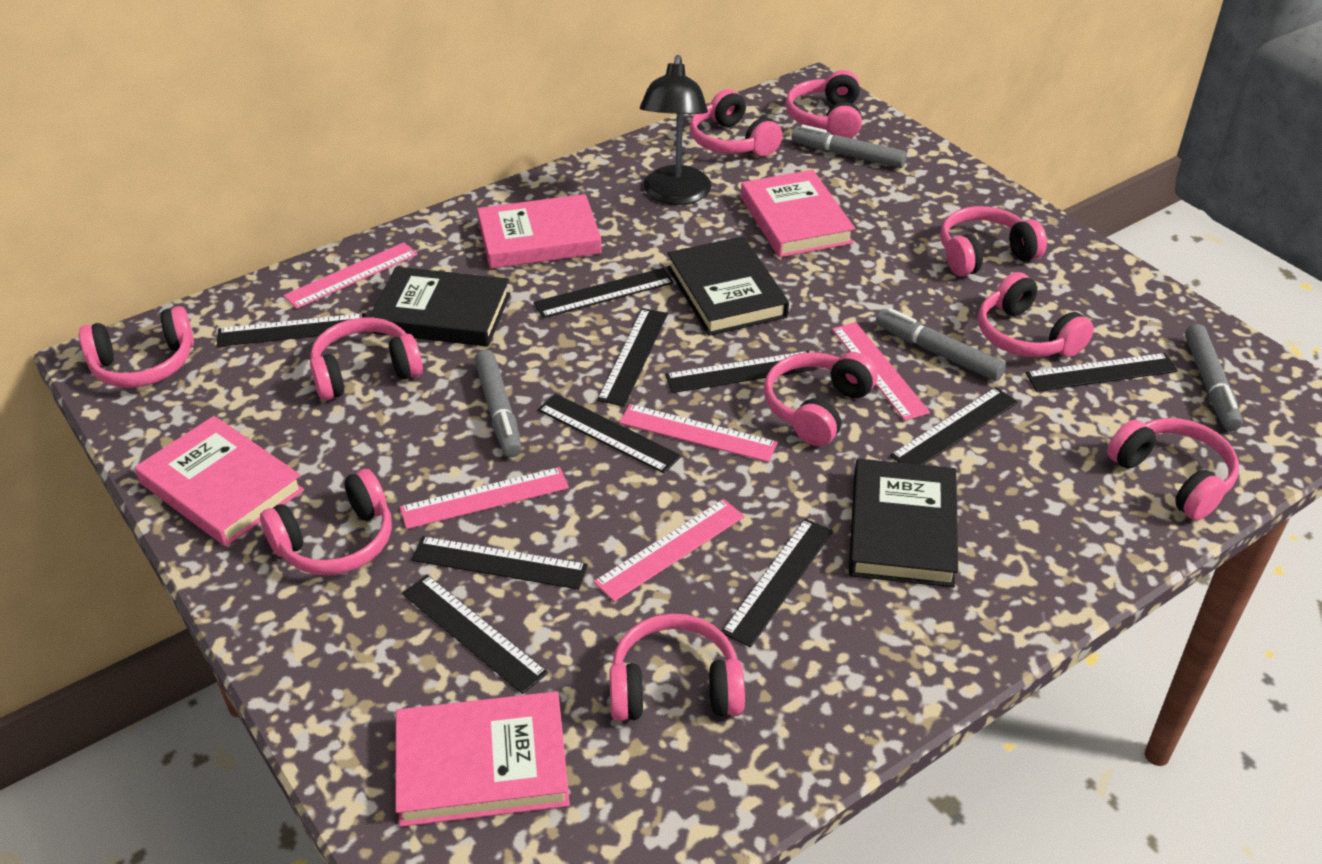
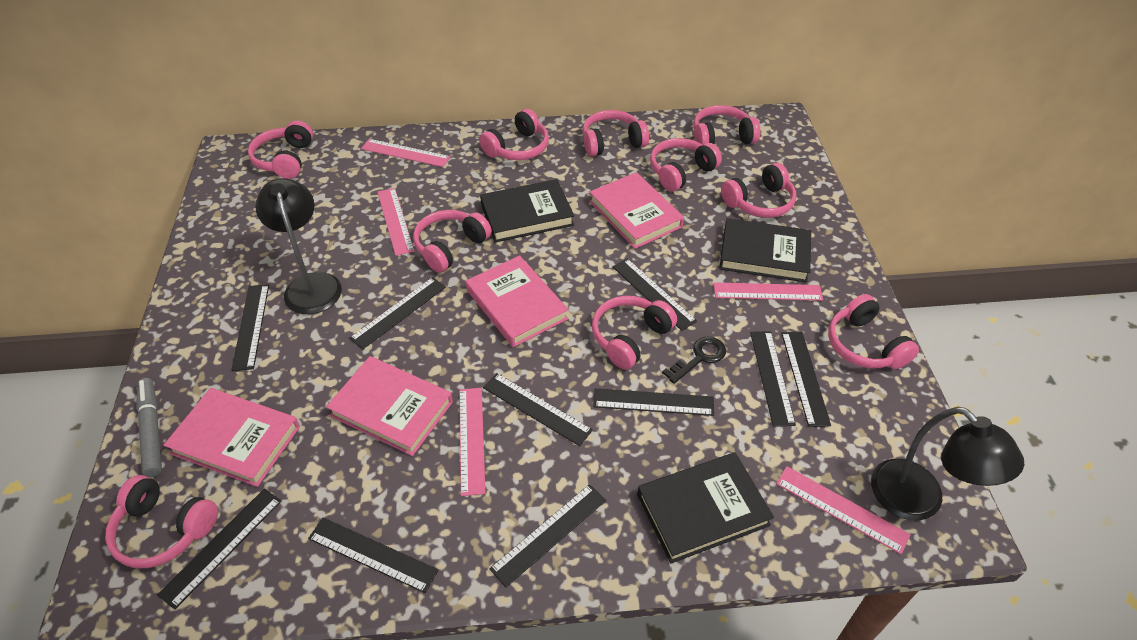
black key: 0 -> 1
black lamp: 1 -> 2
grey marker: 4 -> 1

